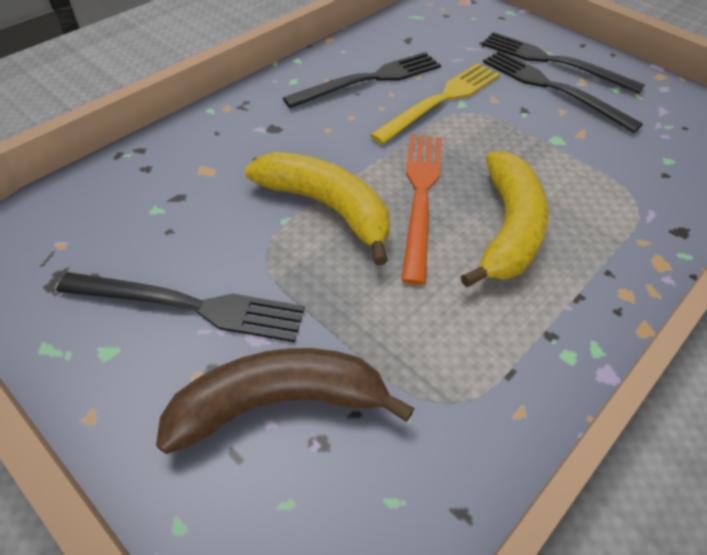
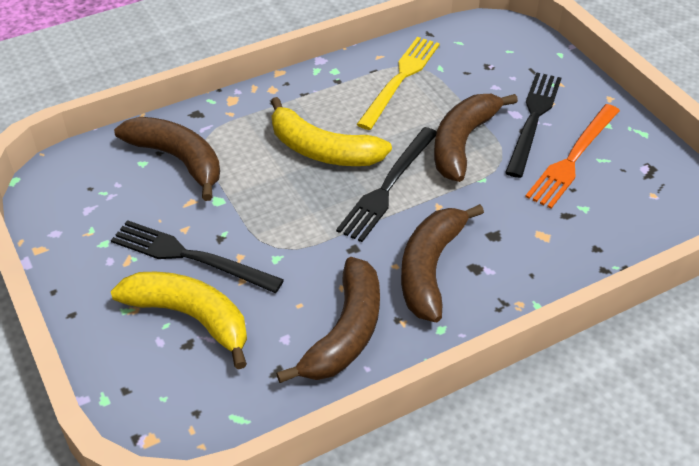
black fork: 4 -> 3
brown banana: 1 -> 4

